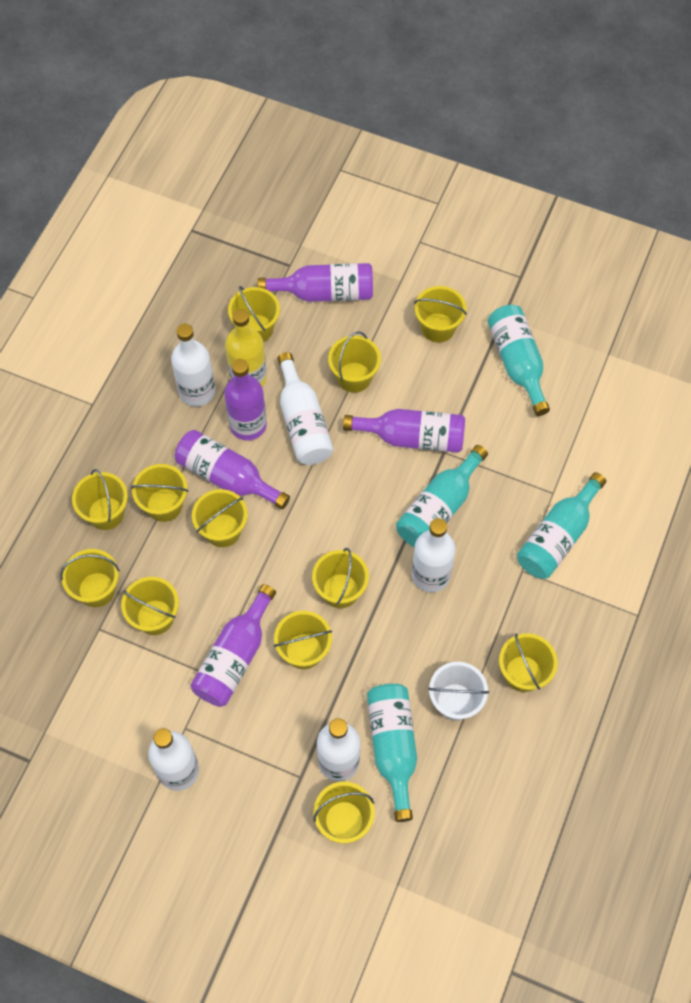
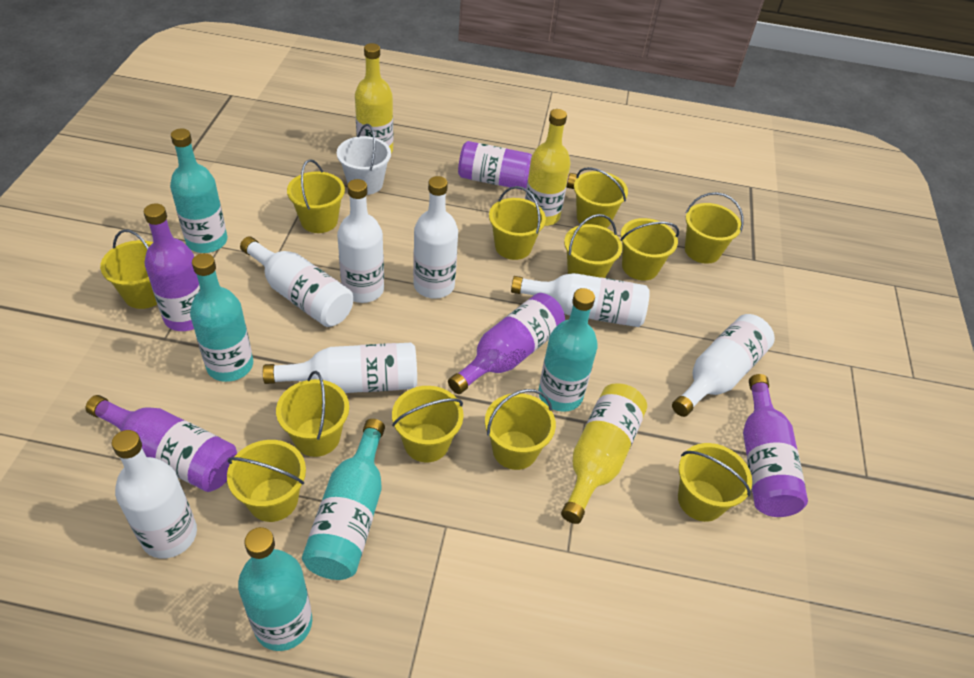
turquoise bottle: 4 -> 5
white bottle: 5 -> 7
yellow bottle: 1 -> 3

